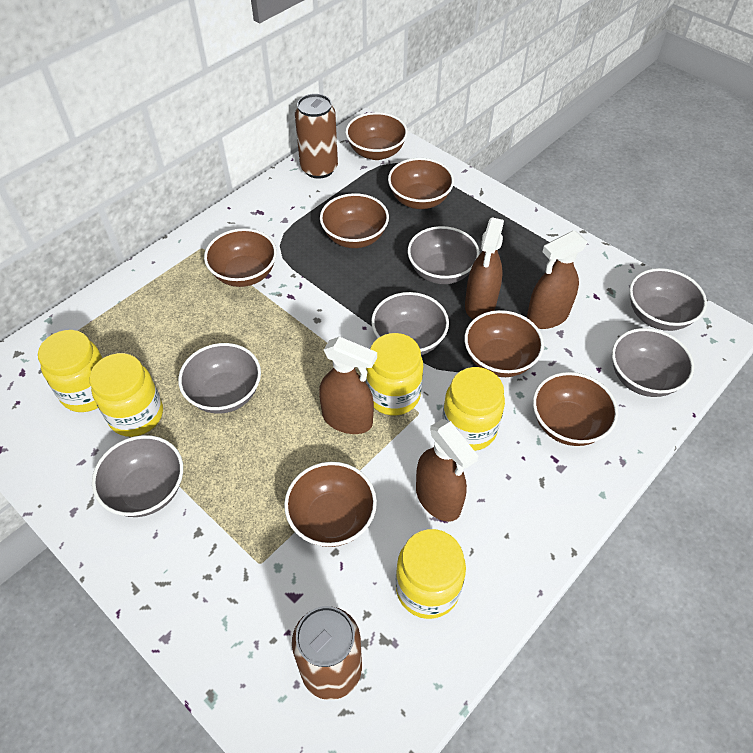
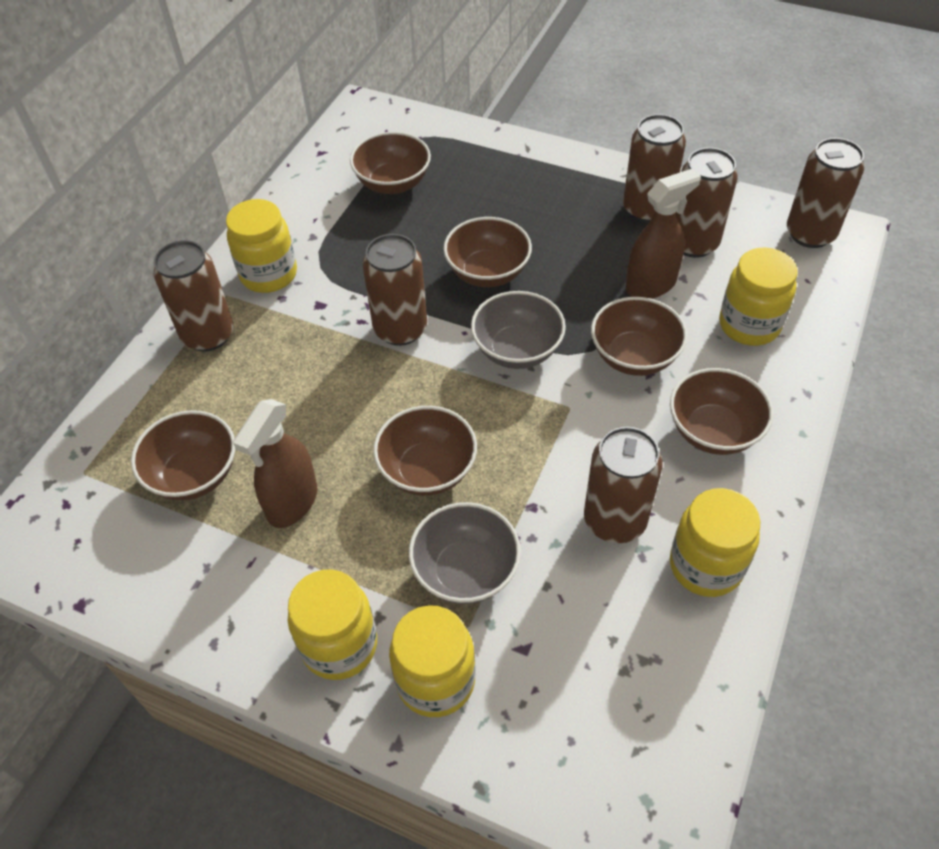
brown bowl: 7 -> 6
brown can: 2 -> 6
brown spray bottle: 4 -> 2
grey bowl: 6 -> 2

